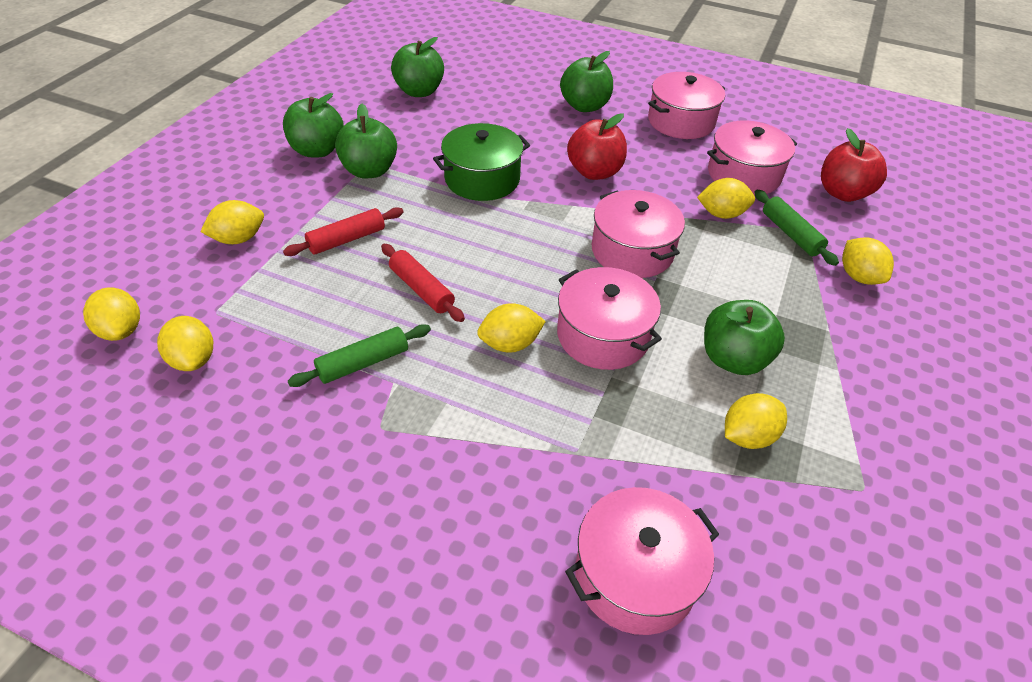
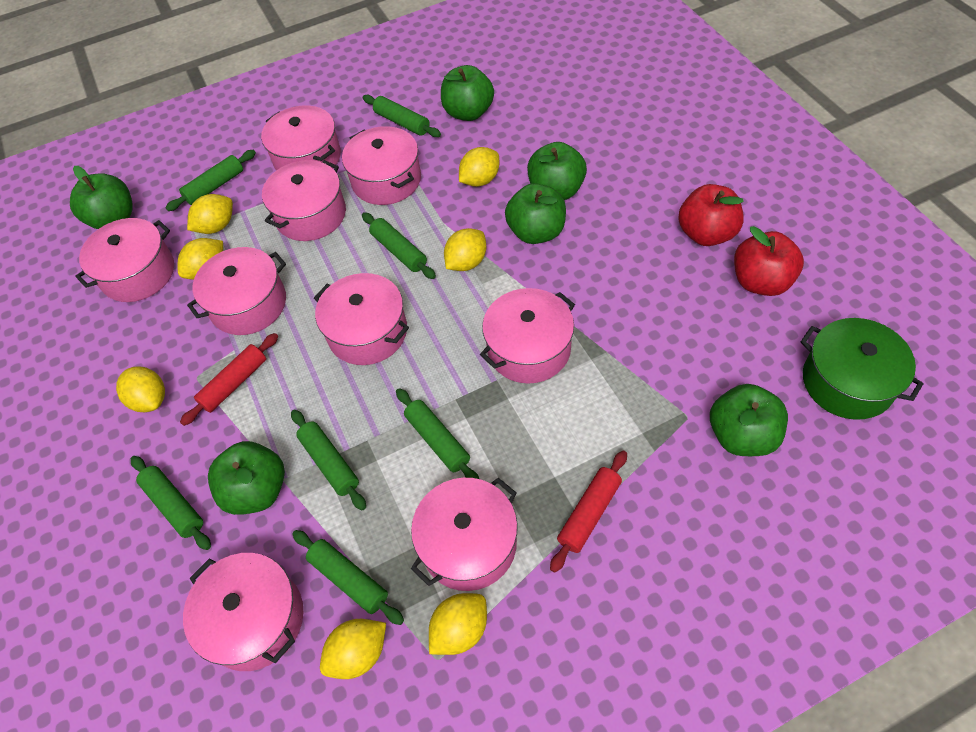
green apple: 5 -> 6
green rolling pin: 2 -> 7
pink pot: 5 -> 9

